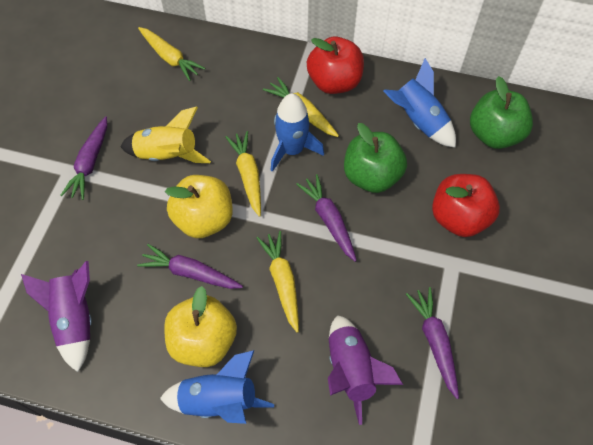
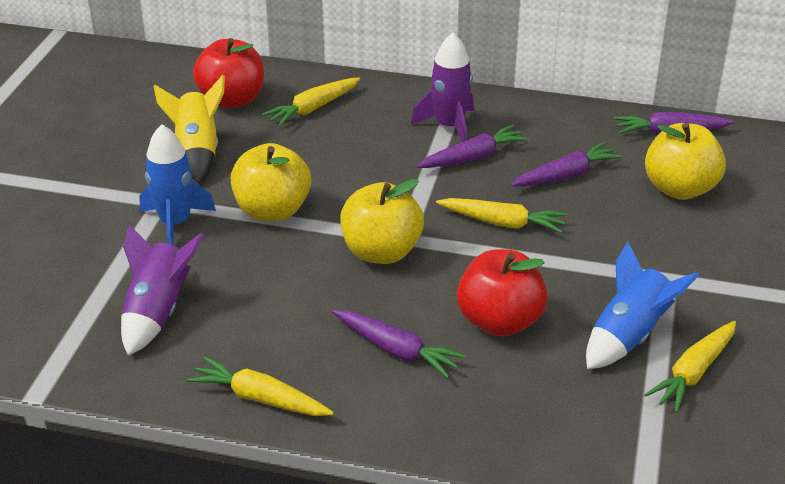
blue rocket: 3 -> 2
green apple: 2 -> 0
yellow apple: 2 -> 3

